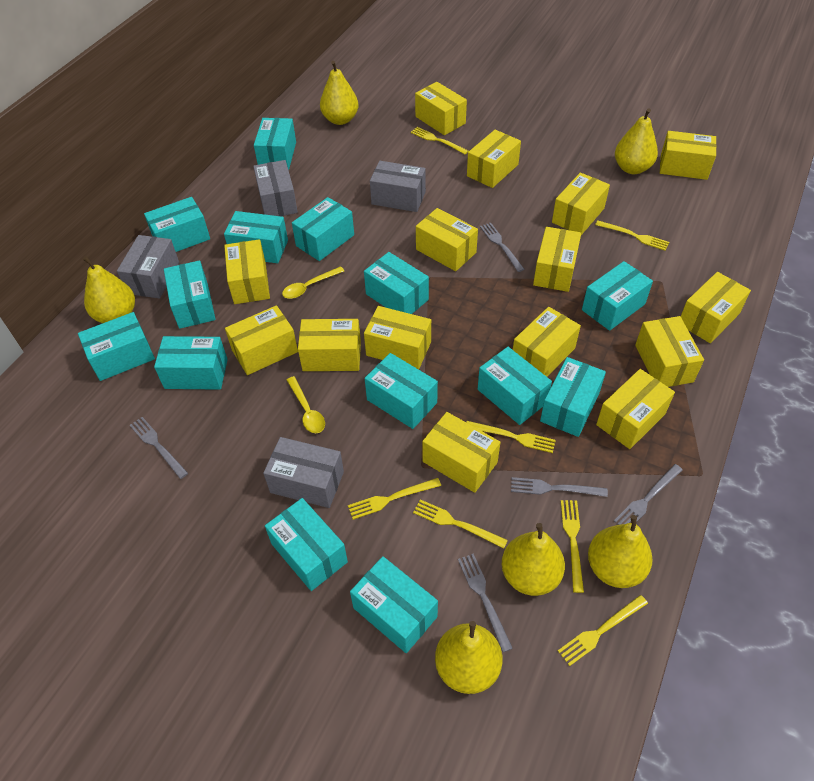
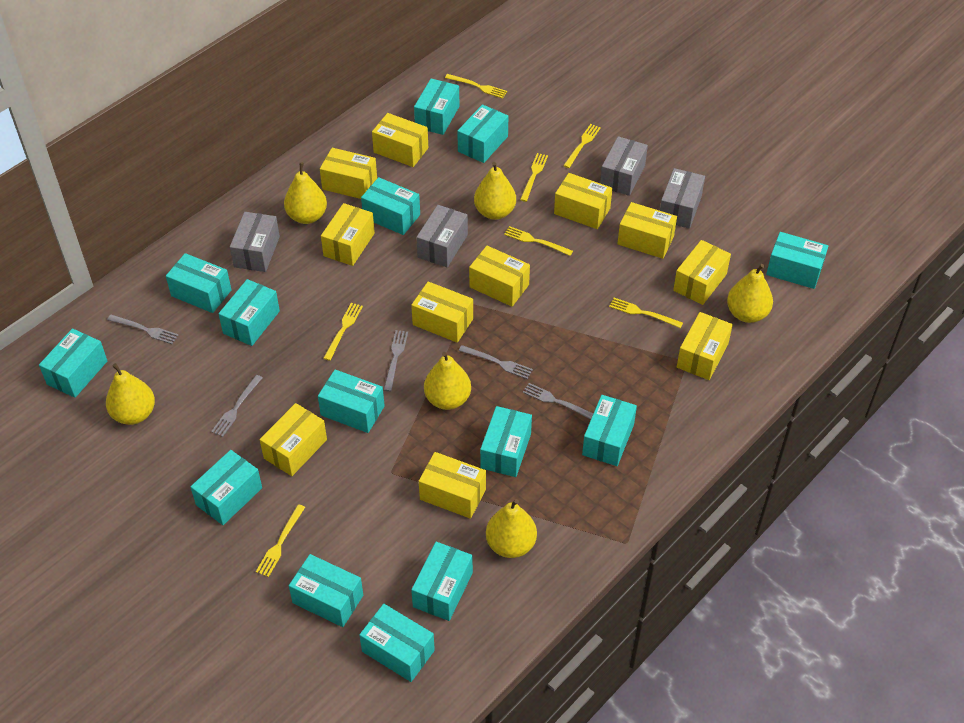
yellow box: 15 -> 11
yellow spoon: 2 -> 0

